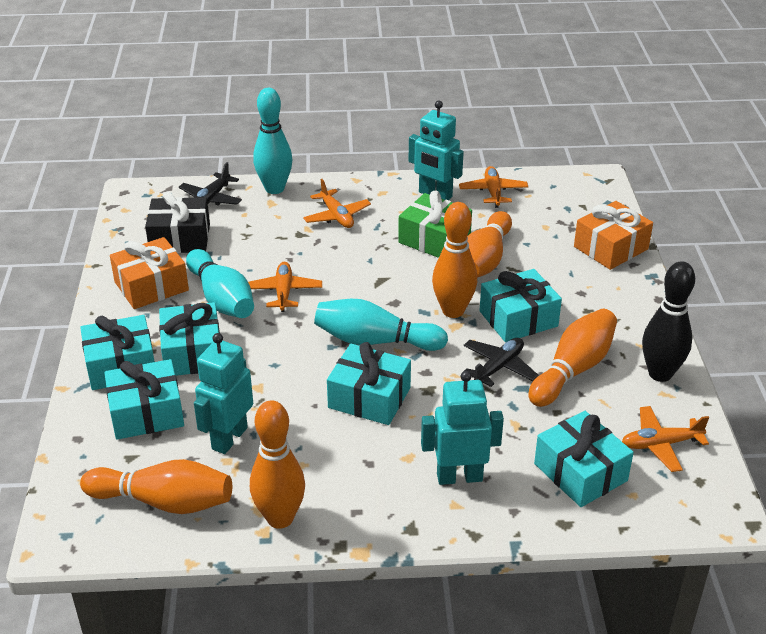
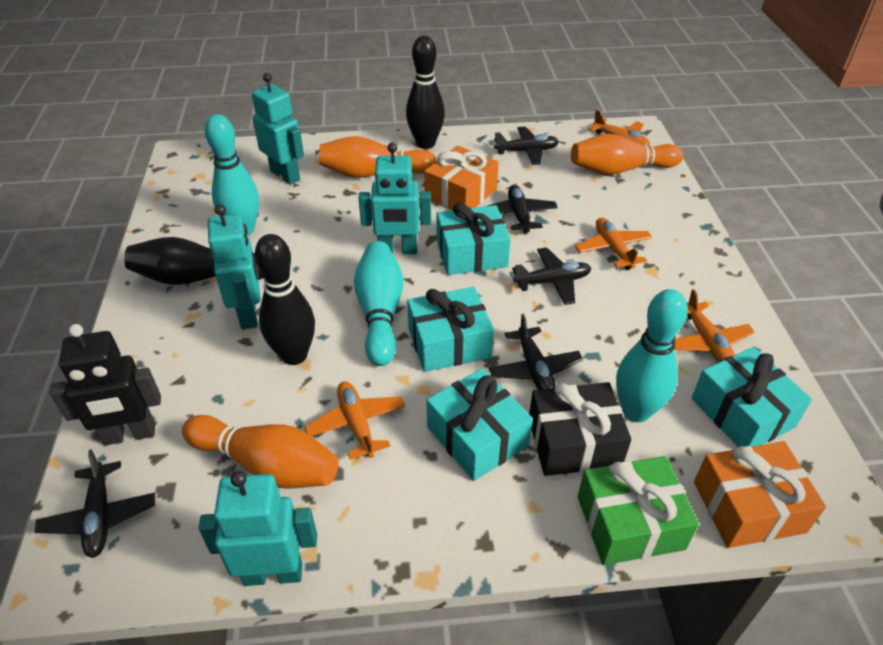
black bowling pin: 1 -> 3
black plane: 2 -> 5
black robot: 0 -> 1
orange bowling pin: 5 -> 3
turquoise gift: 6 -> 4
turquoise robot: 3 -> 4

